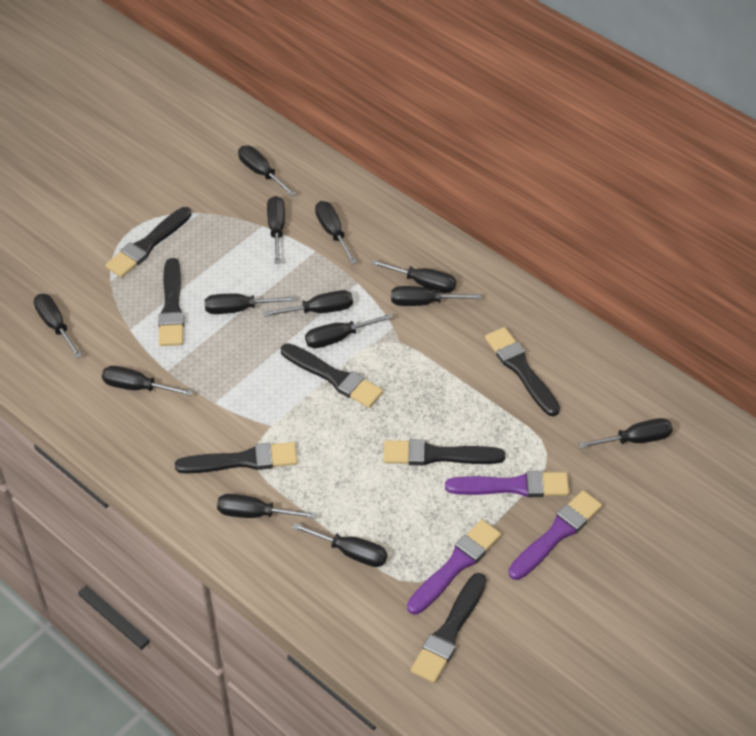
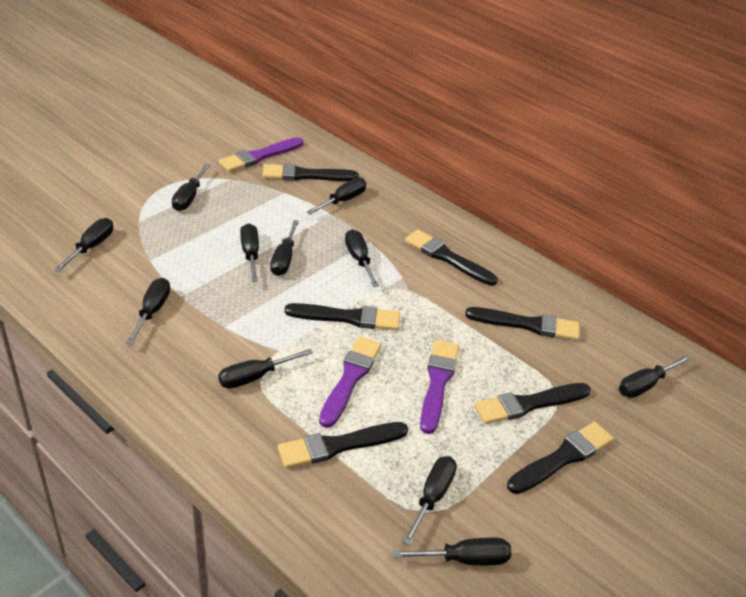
black screwdriver: 13 -> 11

